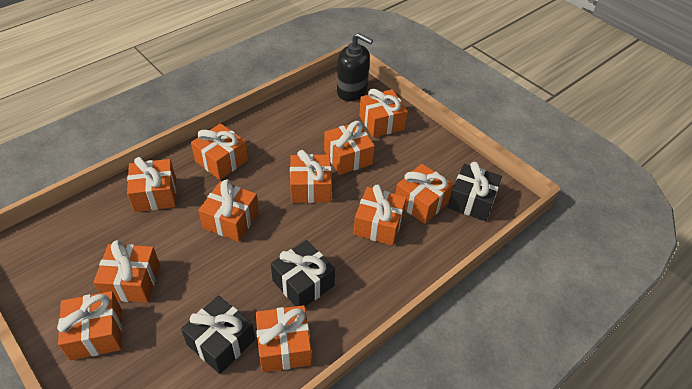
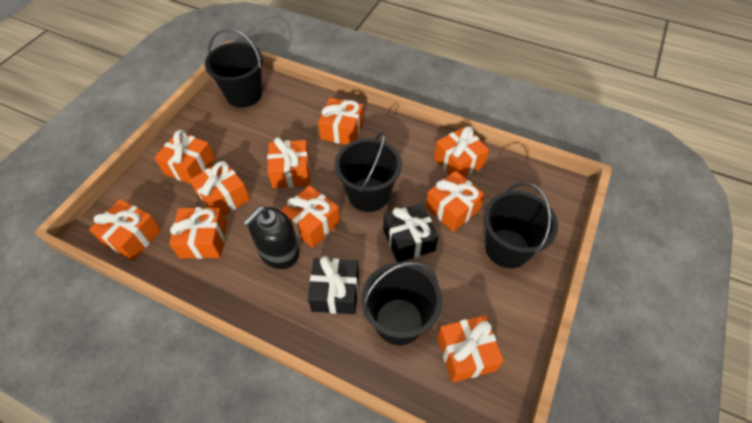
black bucket: 0 -> 4
black gift: 3 -> 2
orange gift: 11 -> 10

